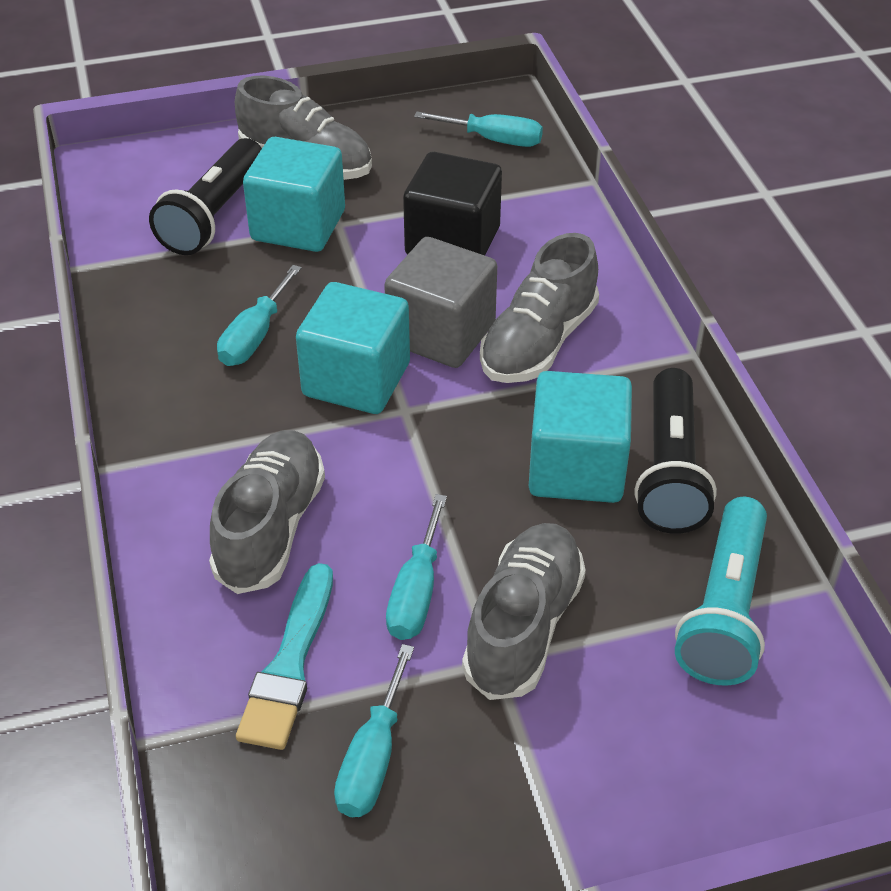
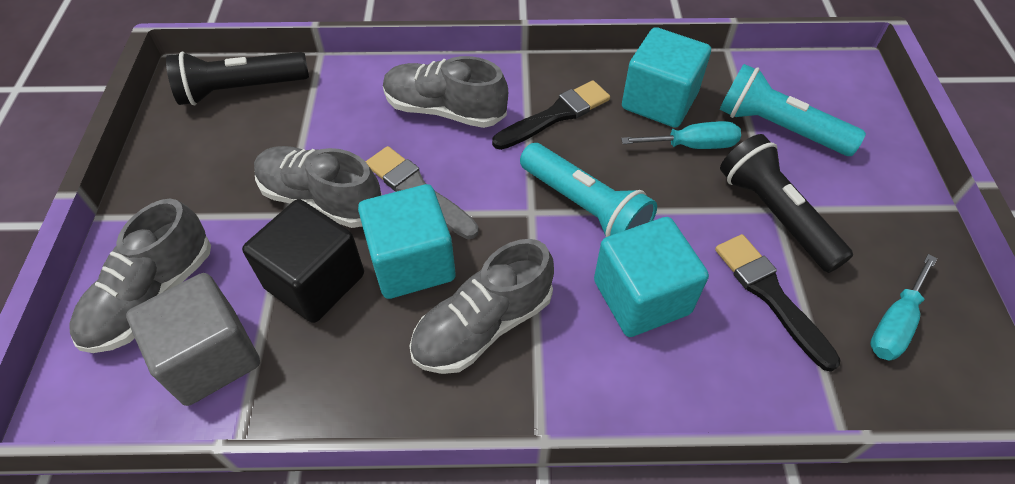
black brush: 0 -> 2
grey brush: 0 -> 1
turquoise brush: 1 -> 0
turquoise flashlight: 1 -> 2
turquoise screwdriver: 4 -> 2

